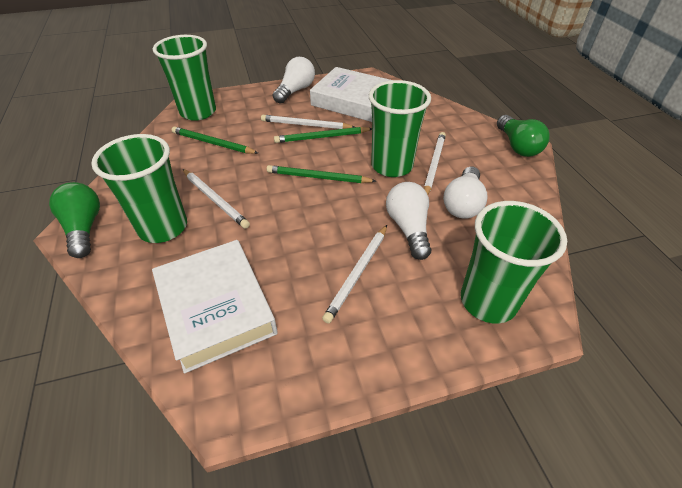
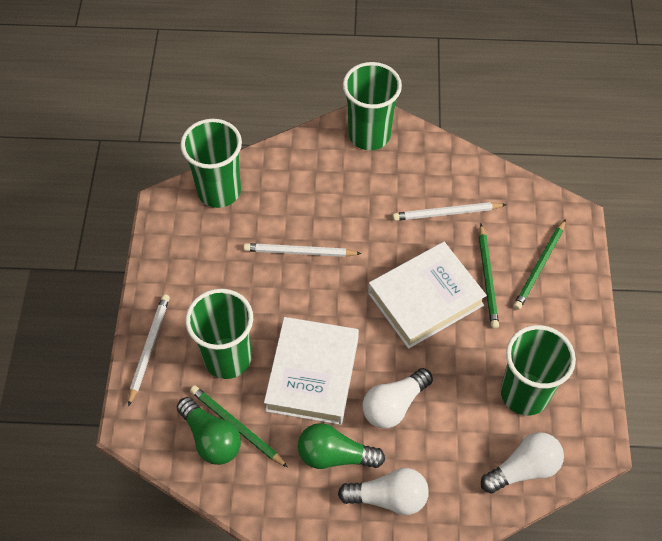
white pencil: 4 -> 3

